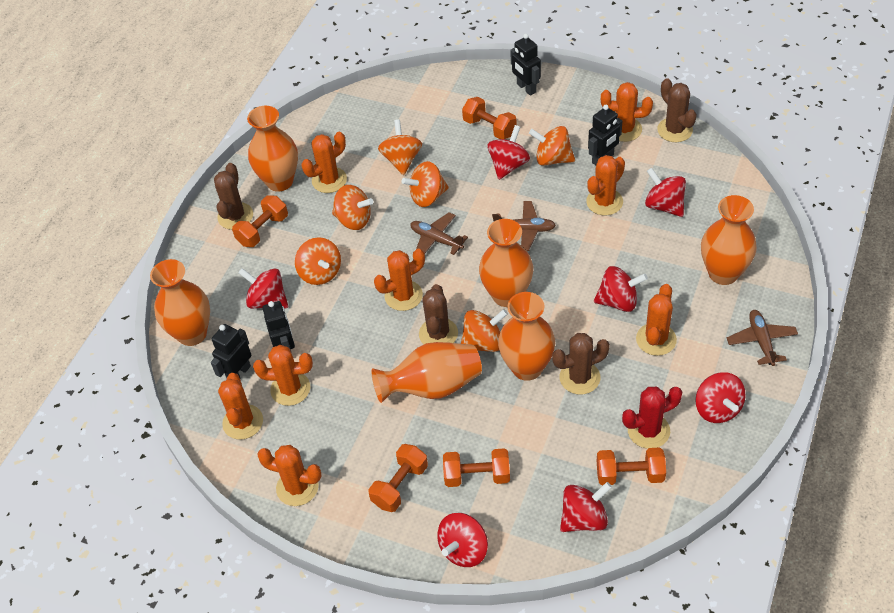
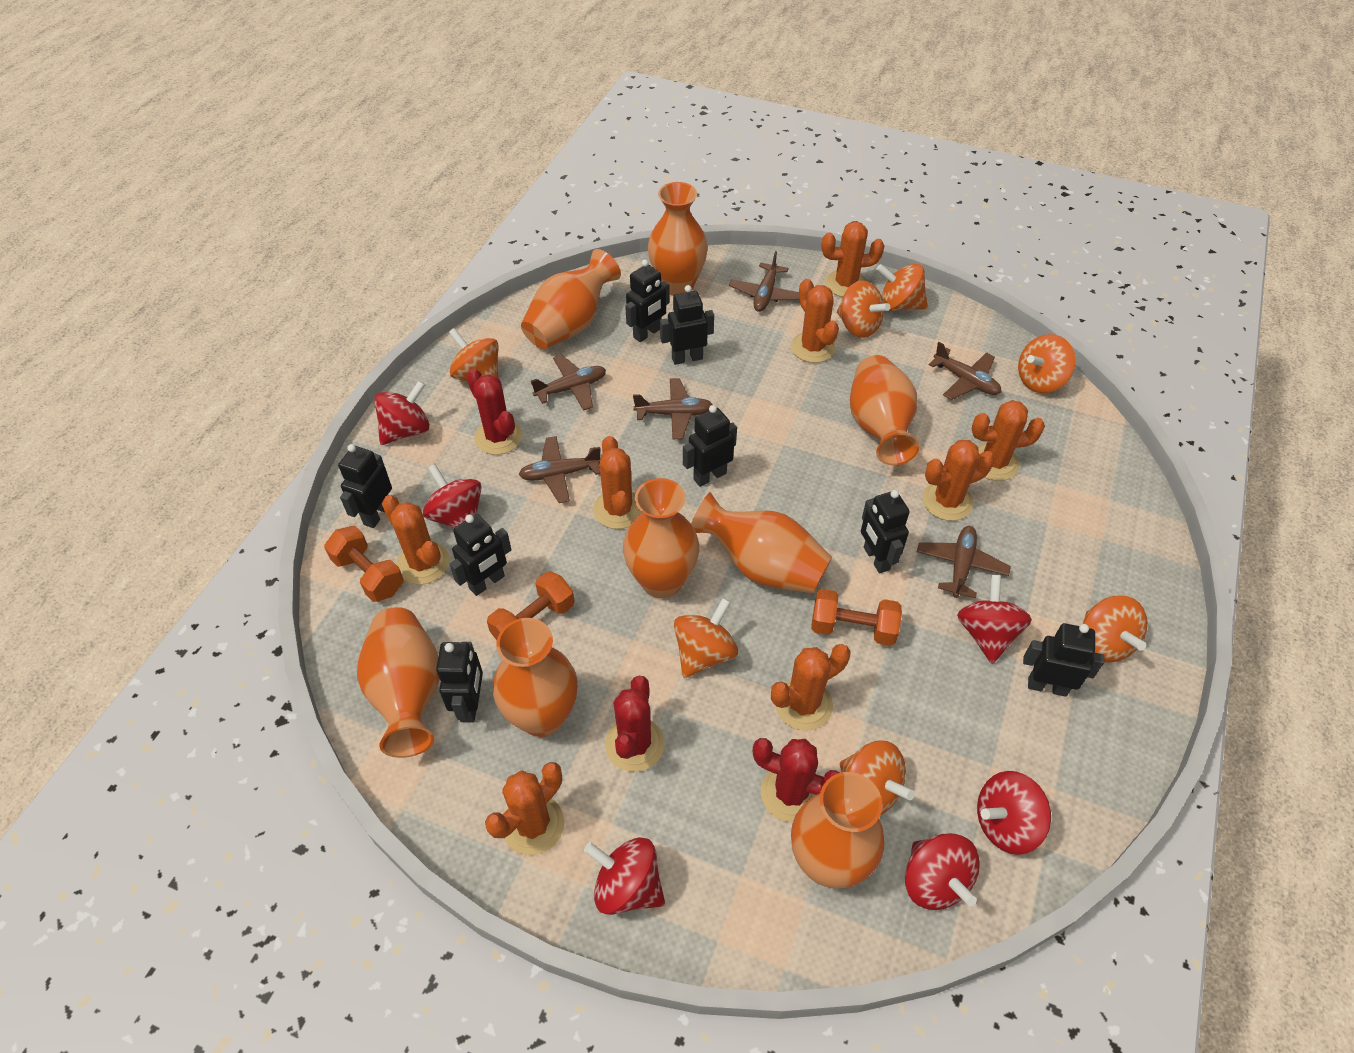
black robot: 4 -> 8
brown cactus: 4 -> 0
brown plane: 3 -> 6
orange dumbbell: 5 -> 3
orange spinning top: 6 -> 7
orange vase: 6 -> 8
red cactus: 1 -> 3
red spinning top: 7 -> 6

